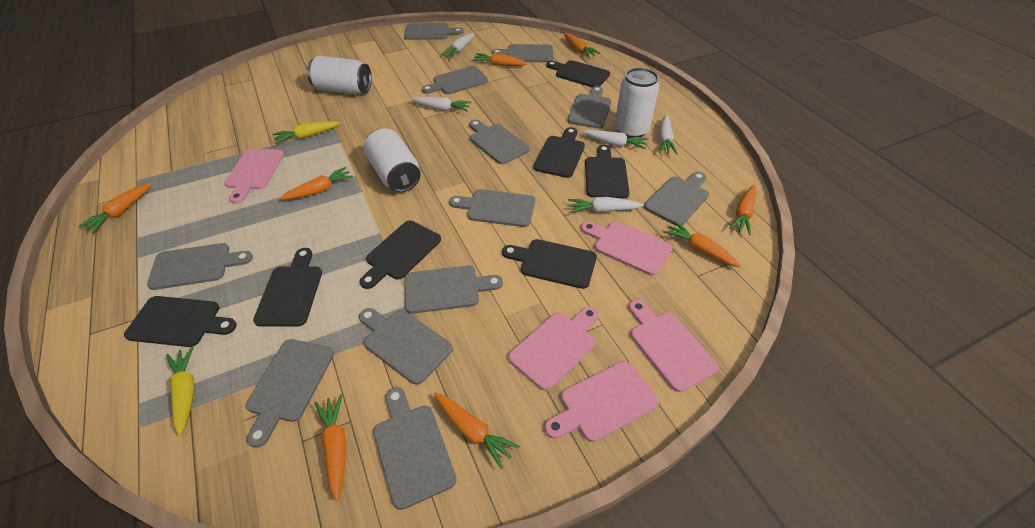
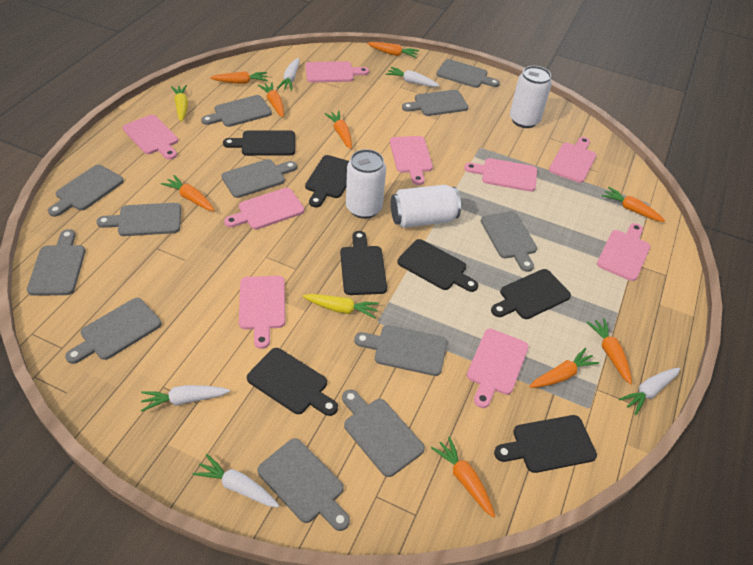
orange carrot: 8 -> 9
pink cutting board: 5 -> 9

